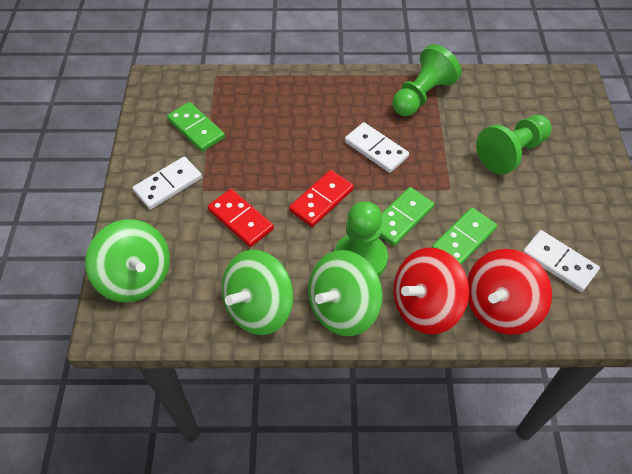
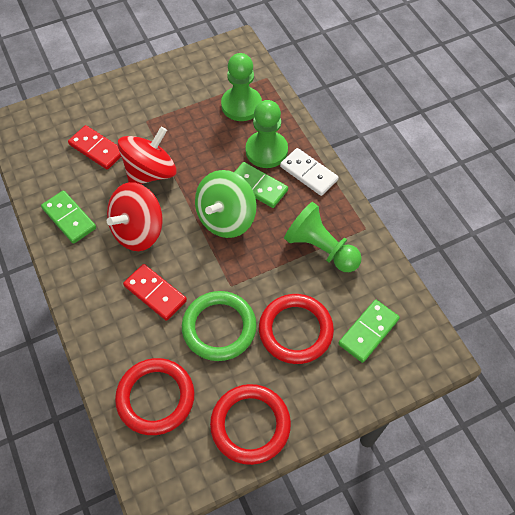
green ring: 0 -> 1
green spinning top: 3 -> 1
red ring: 0 -> 3
white domino: 3 -> 1

